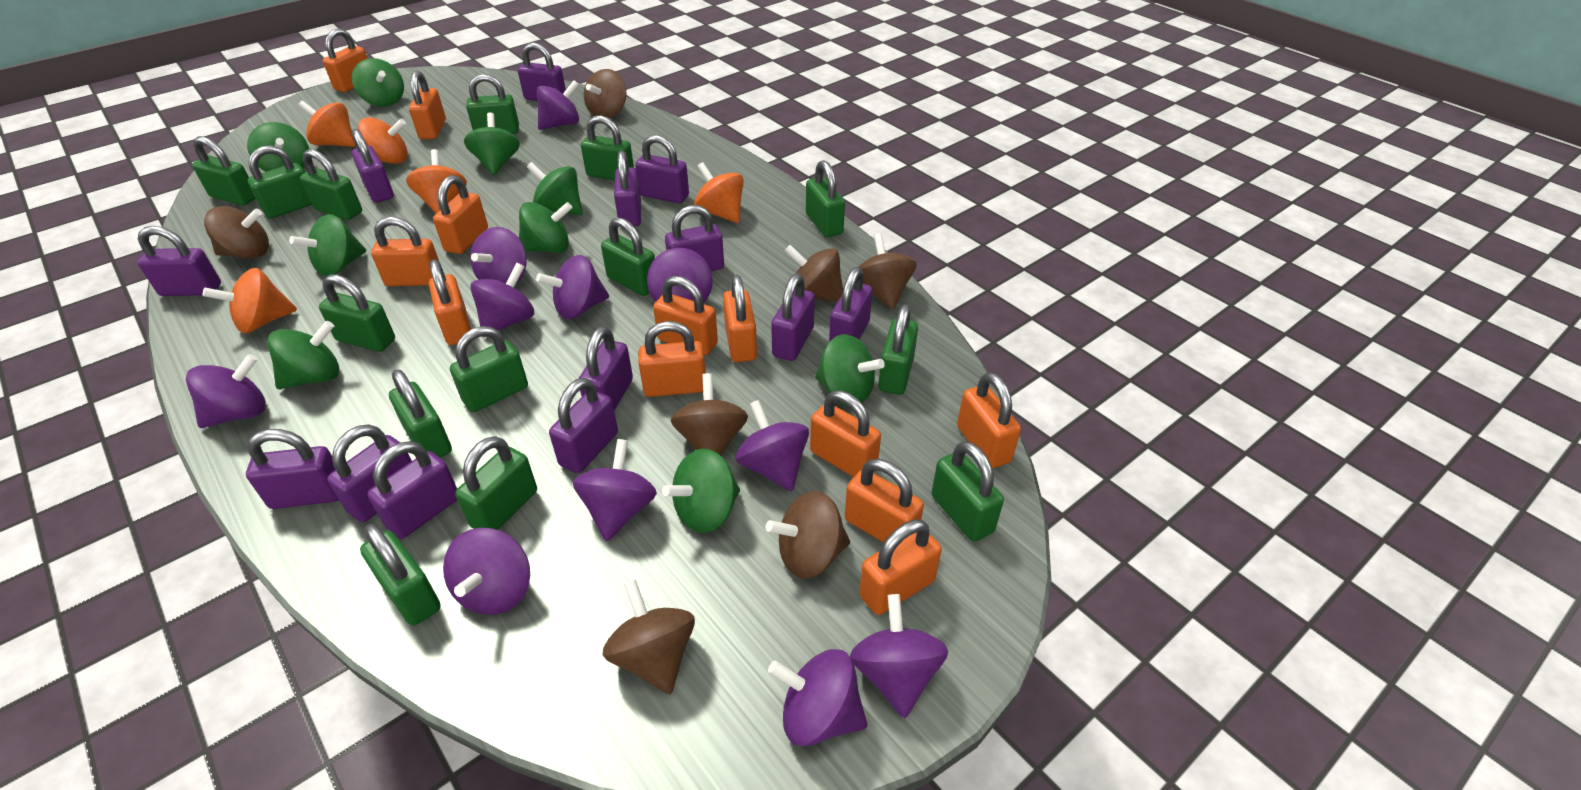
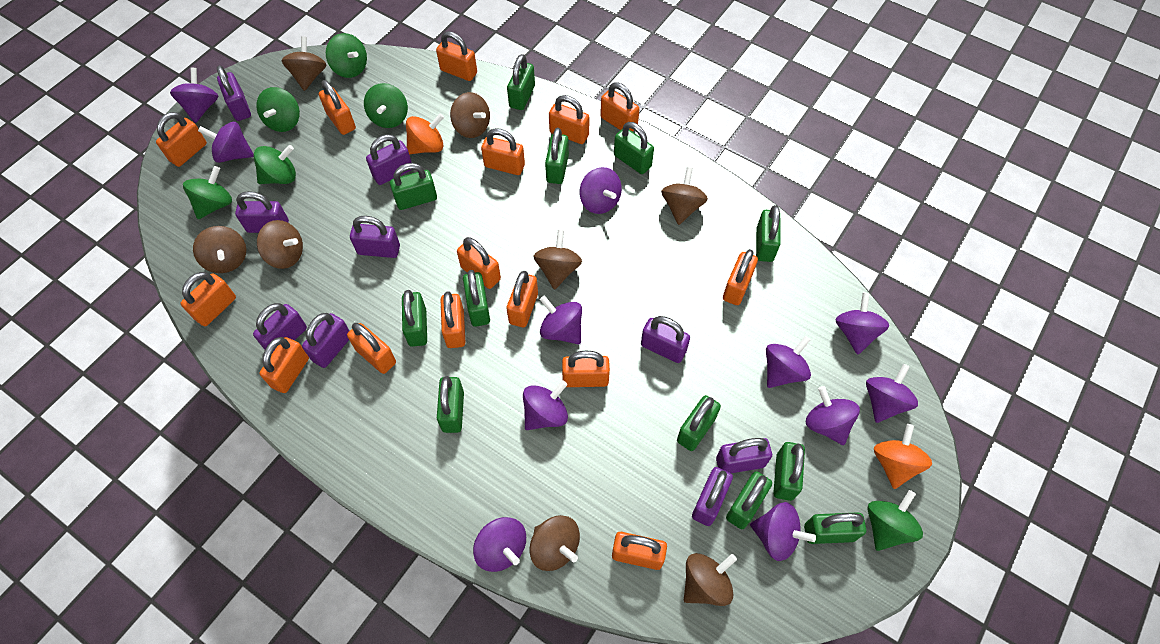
brown spinning top: 7 -> 8
green padlock: 14 -> 12
green spinning top: 9 -> 6
orange padlock: 12 -> 15
orange spinning top: 5 -> 2
purple padlock: 13 -> 9

